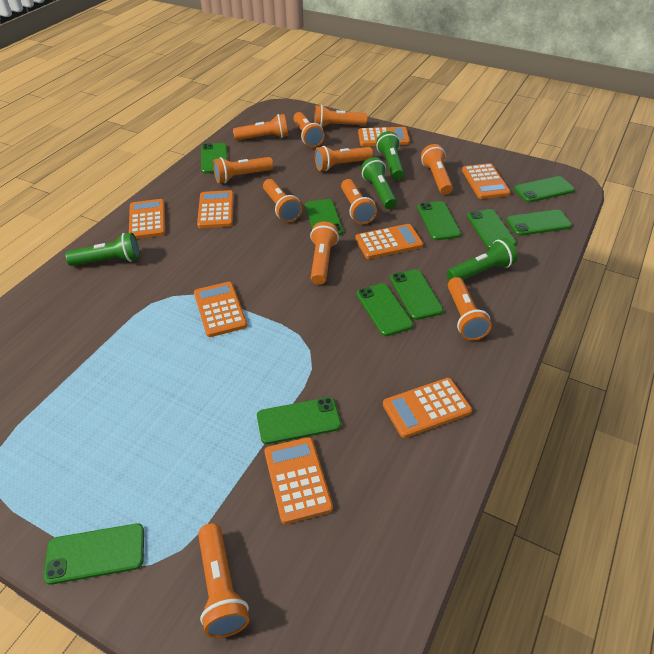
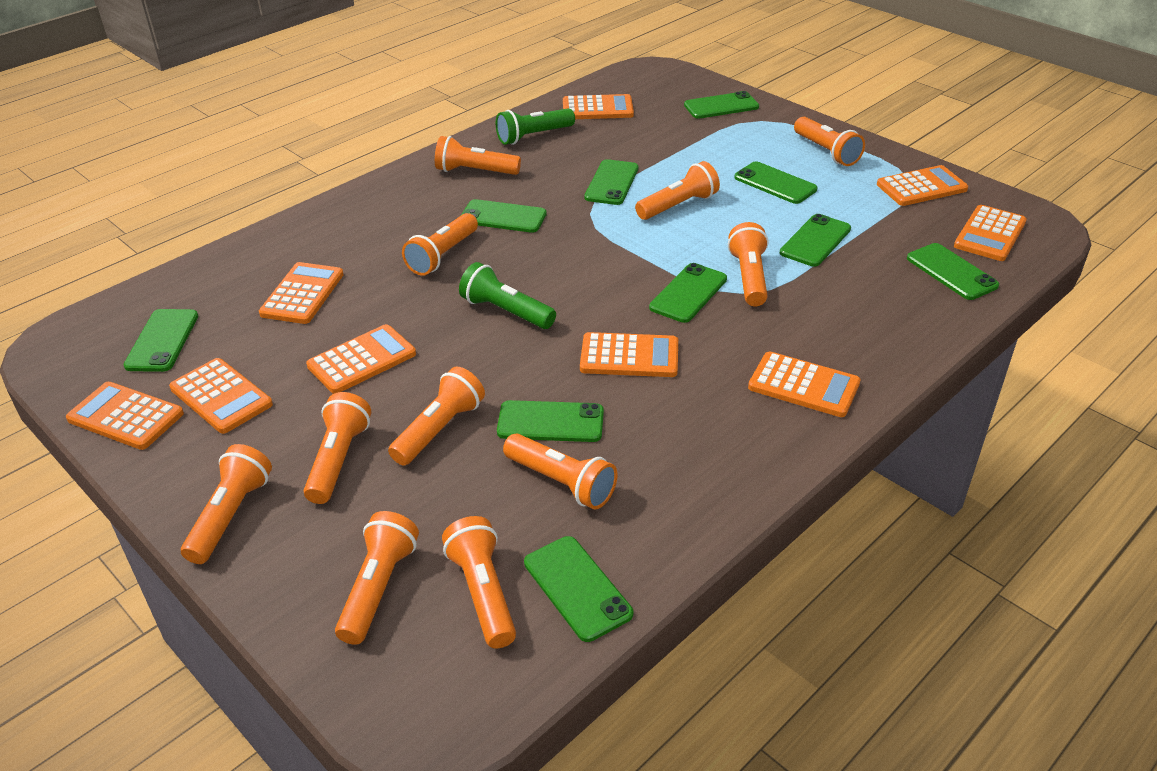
green flashlight: 4 -> 2
orange calculator: 8 -> 9

